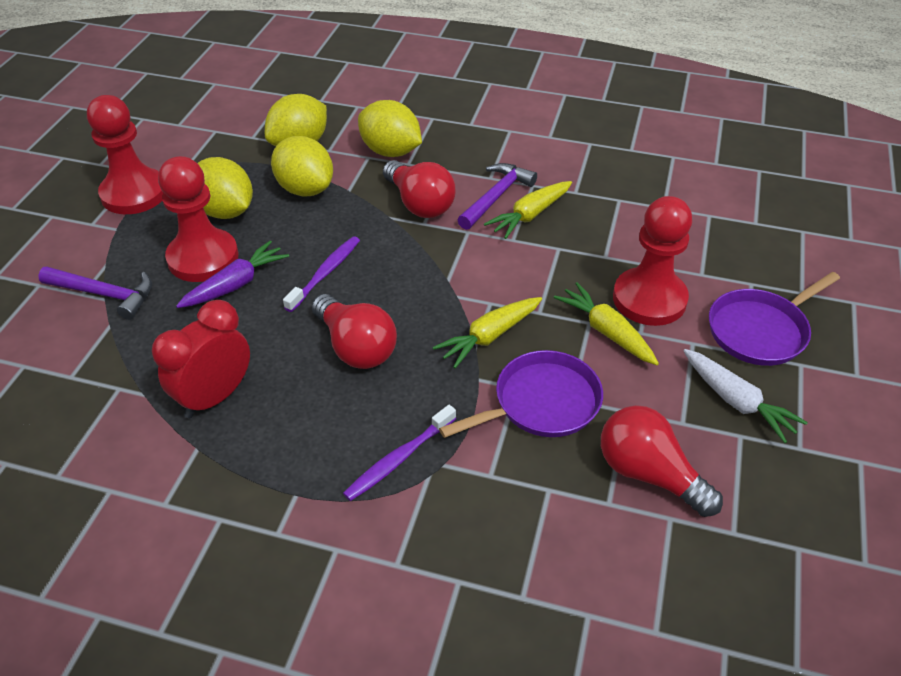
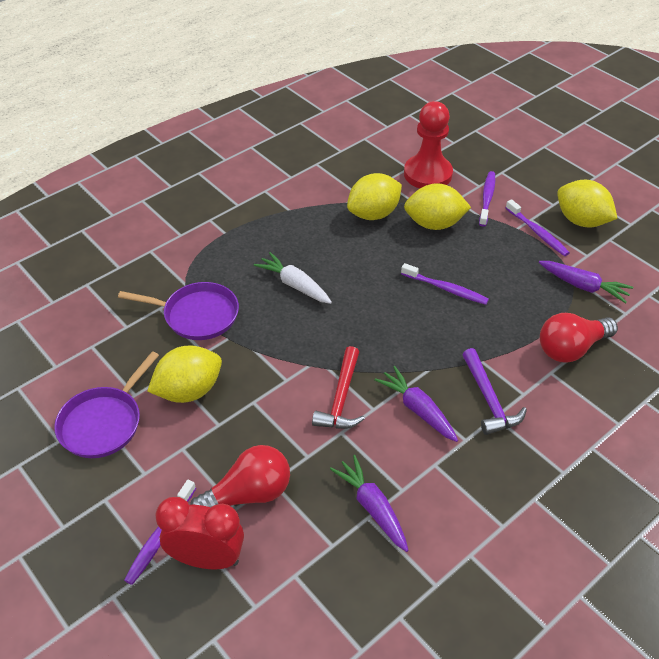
purple carrot: 1 -> 3
purple hammer: 2 -> 1
purple toothbrush: 2 -> 4
red hammer: 0 -> 1
red light bulb: 3 -> 2
red pawn: 3 -> 1
yellow carrot: 3 -> 0

